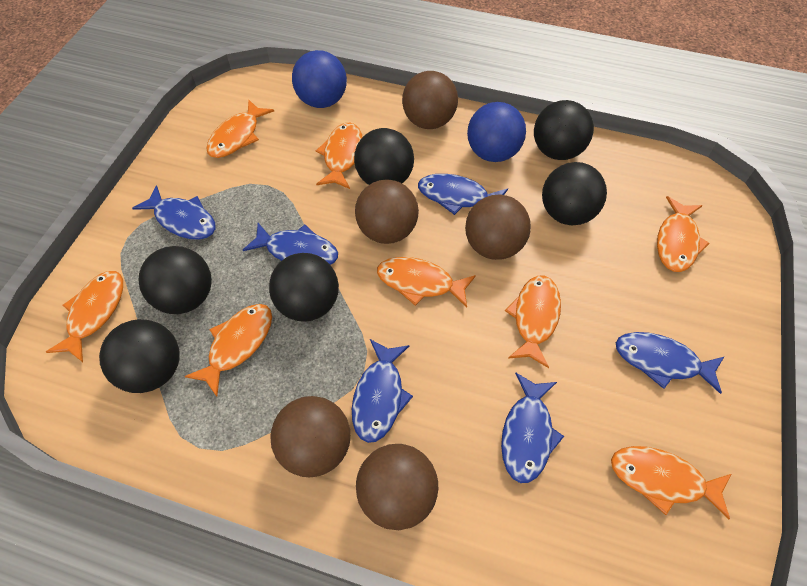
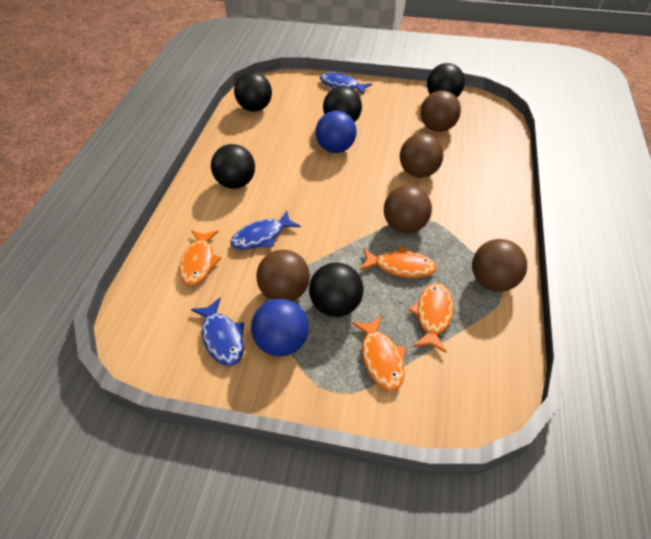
black ball: 6 -> 5
blue fish: 6 -> 3
orange fish: 8 -> 4

